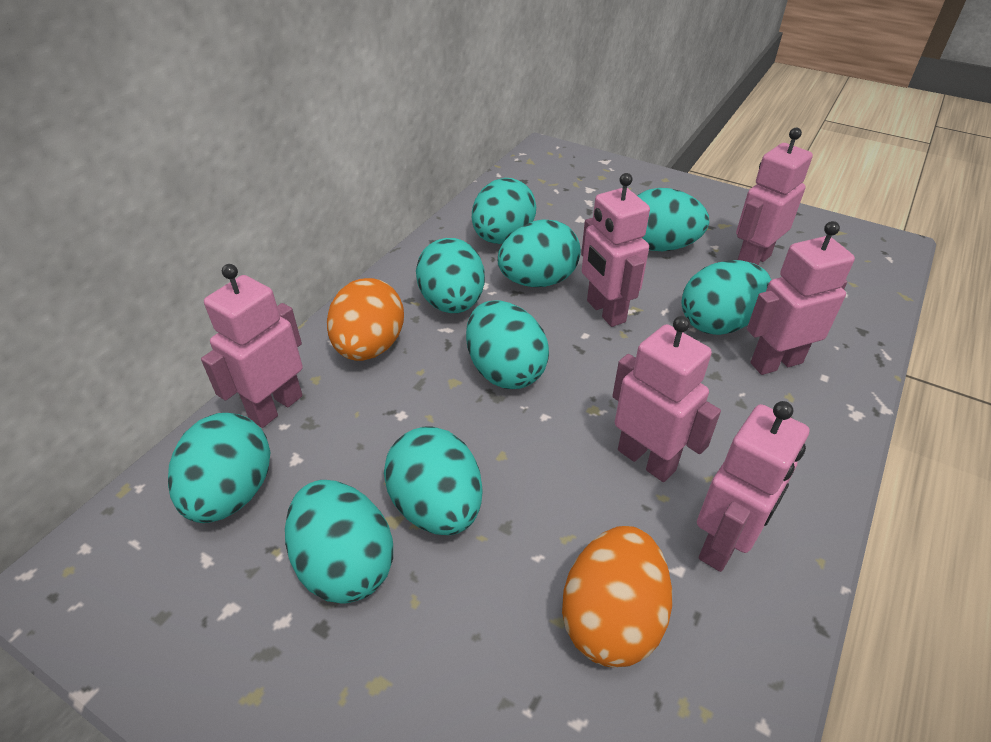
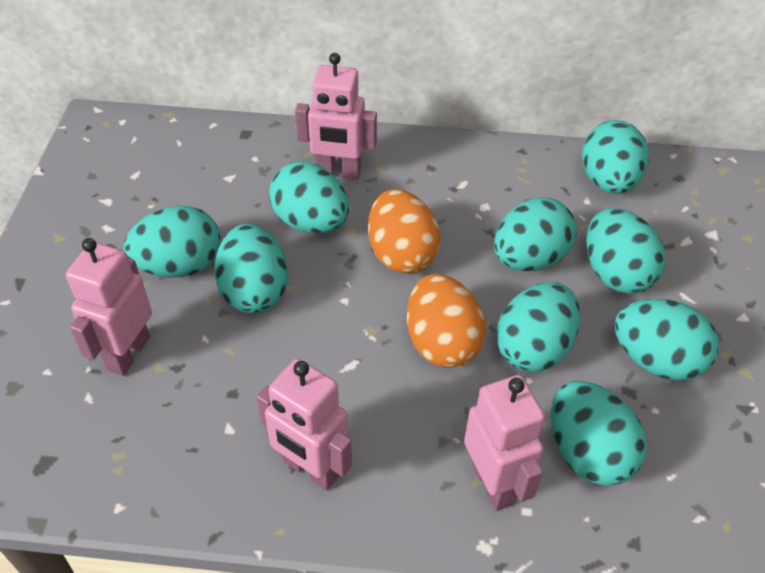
pink robot: 6 -> 4

